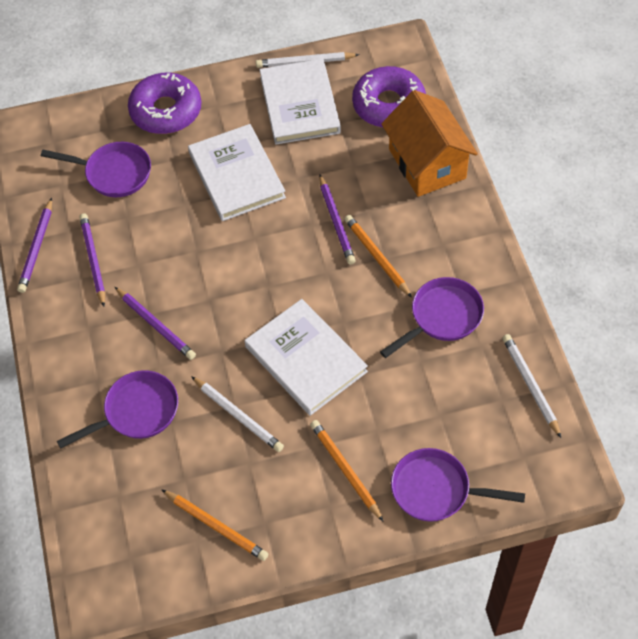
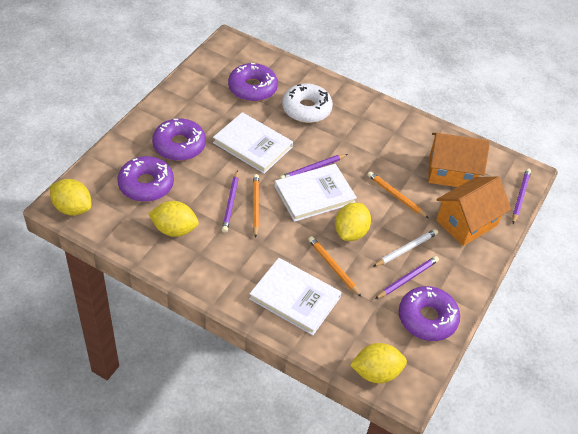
orange house: 1 -> 2
purple donut: 2 -> 4
purple pan: 4 -> 0
white donut: 0 -> 1
white pencil: 3 -> 1
yellow lemon: 0 -> 4

